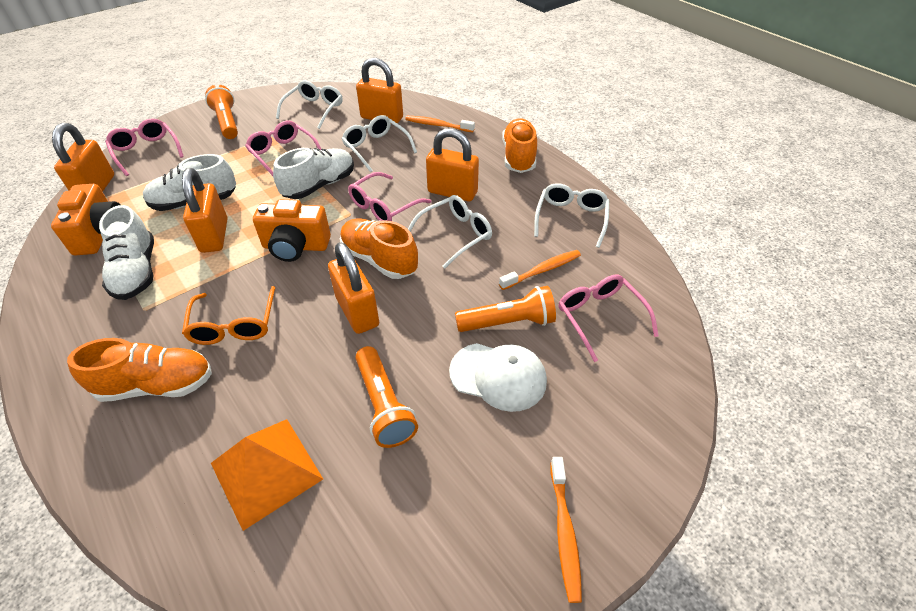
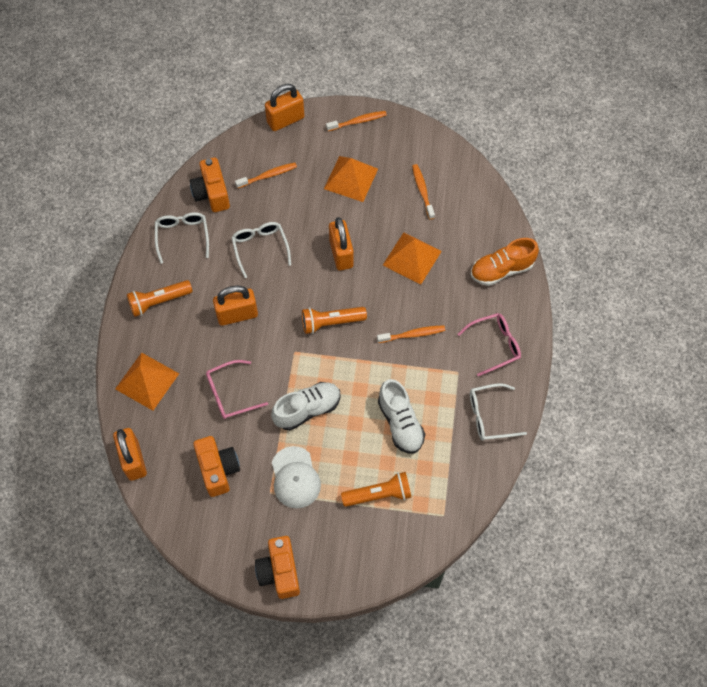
orange camera: 2 -> 3
orange glasses: 1 -> 0
orange padlock: 5 -> 4
orange pyramid: 1 -> 3
orange shoe: 3 -> 1
orange toothbrush: 3 -> 4
pink glasses: 4 -> 2
white glasses: 4 -> 3
white shoe: 3 -> 2

